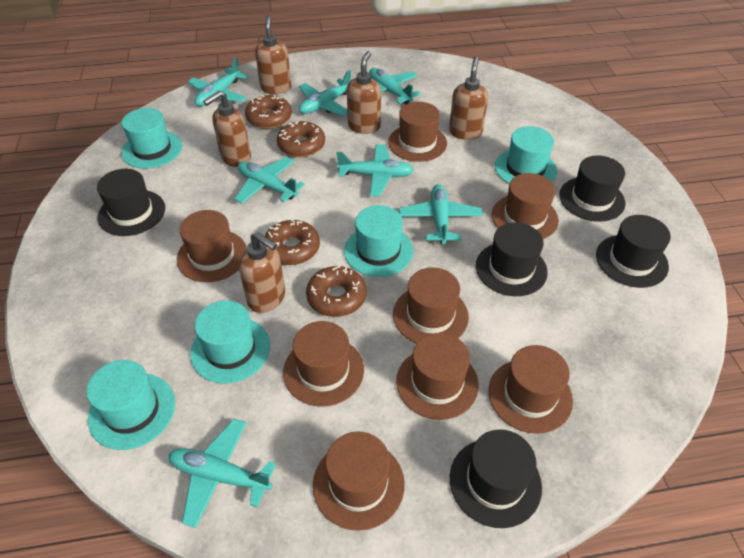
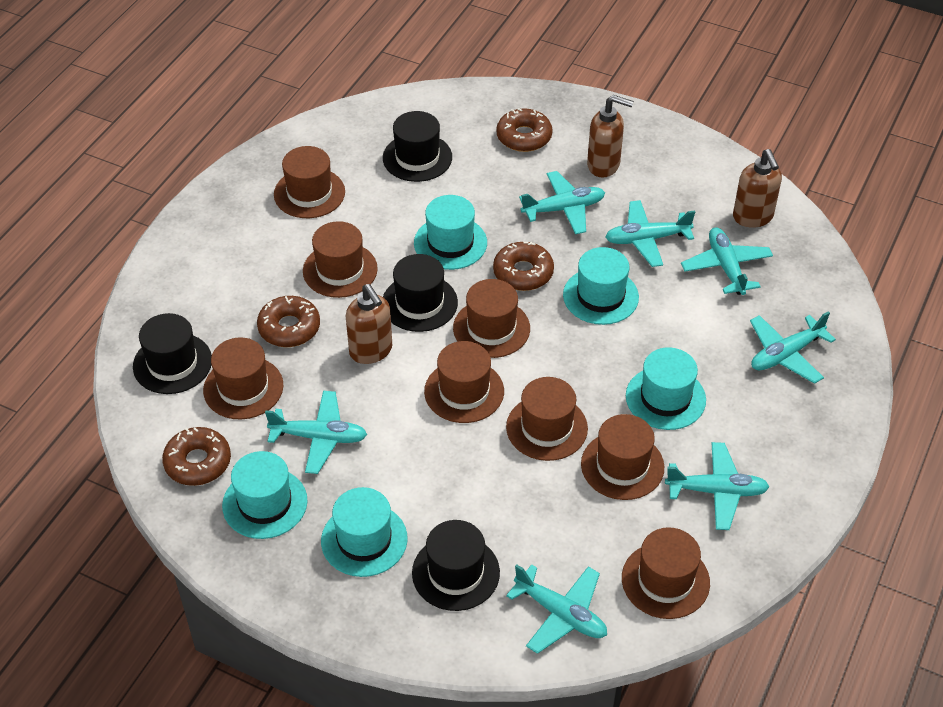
black hat: 5 -> 4
brown soap dispenser: 5 -> 3

